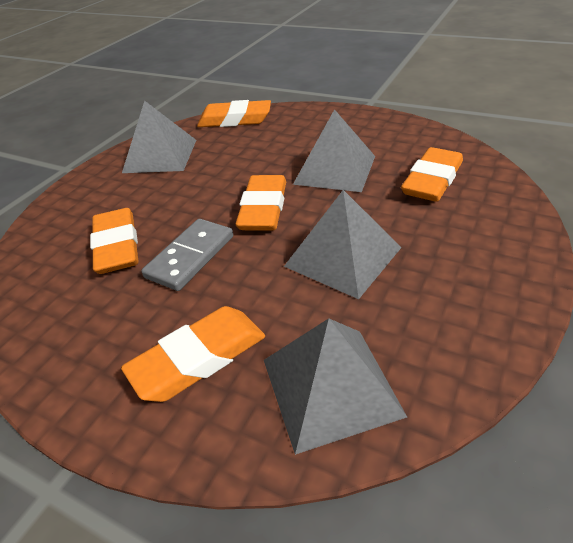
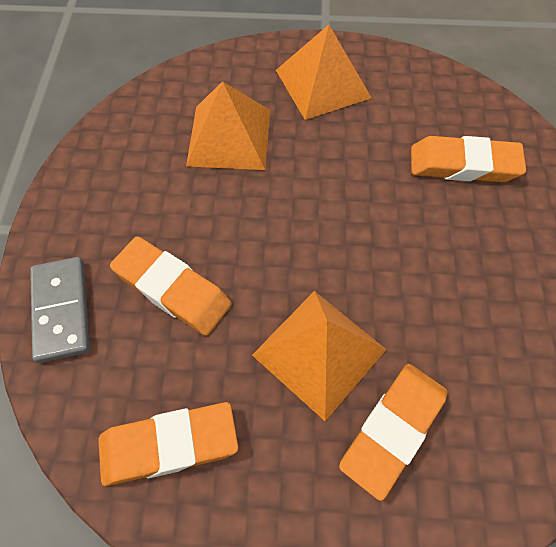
grey pyramid: 4 -> 0
orange eraser: 5 -> 4
orange pyramid: 0 -> 3

